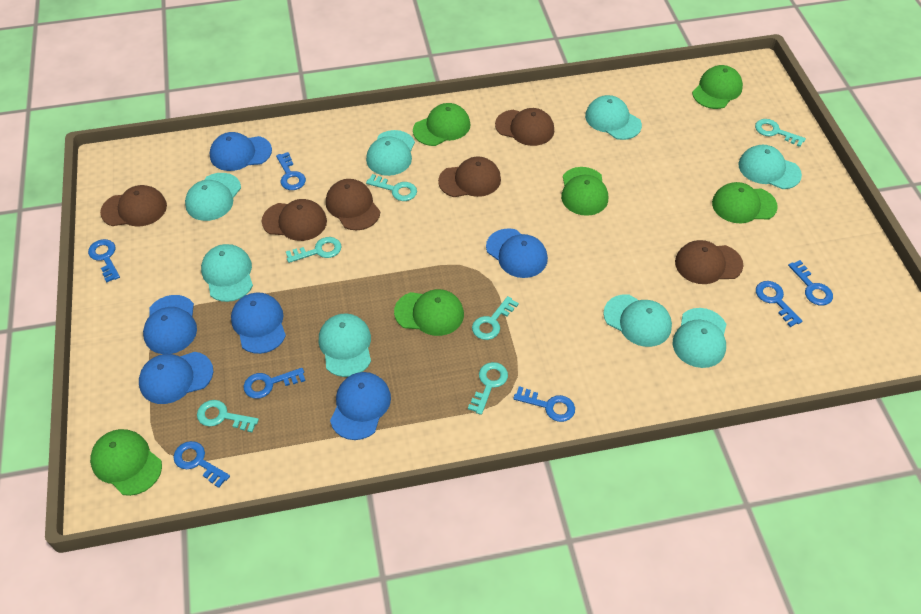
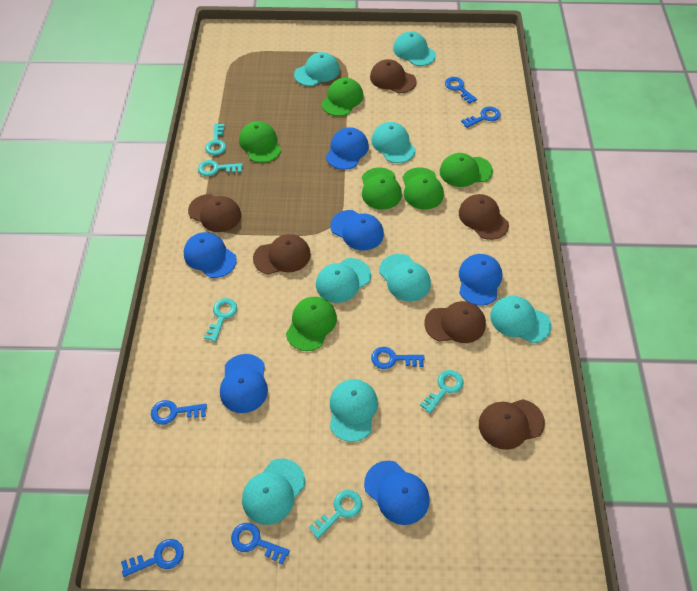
blue key: 7 -> 6
turquoise key: 6 -> 5

